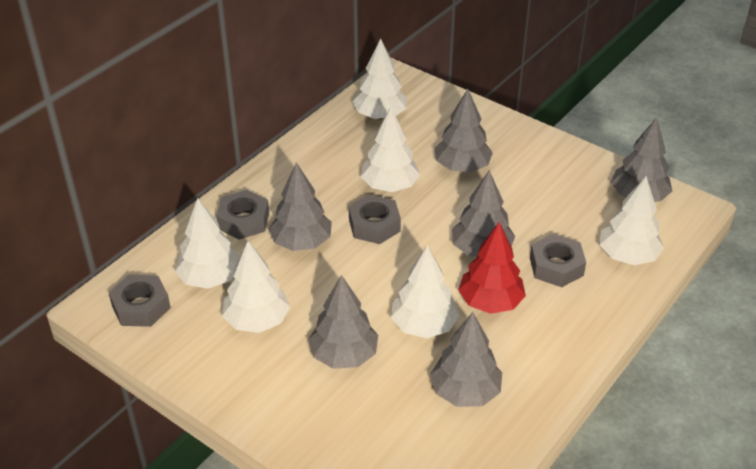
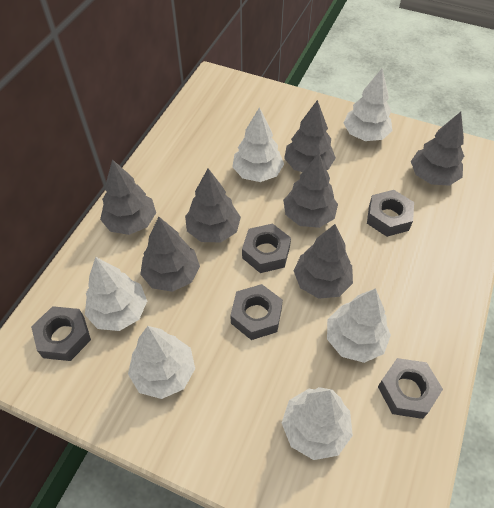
grey nut: 4 -> 5
grey tree: 6 -> 7
red tree: 1 -> 0

